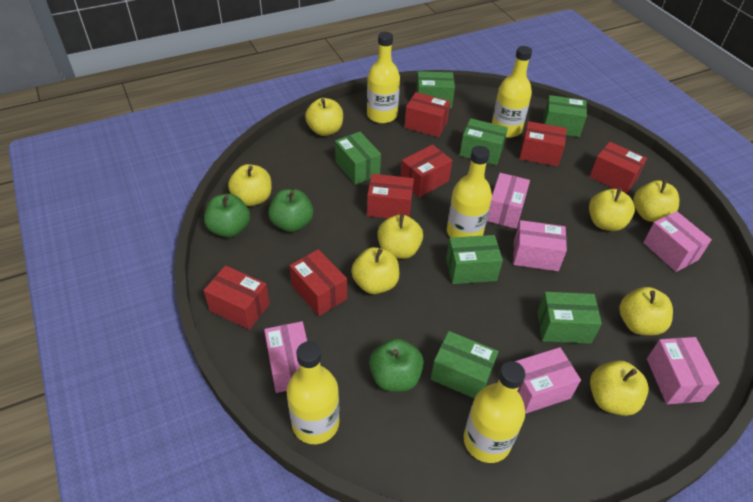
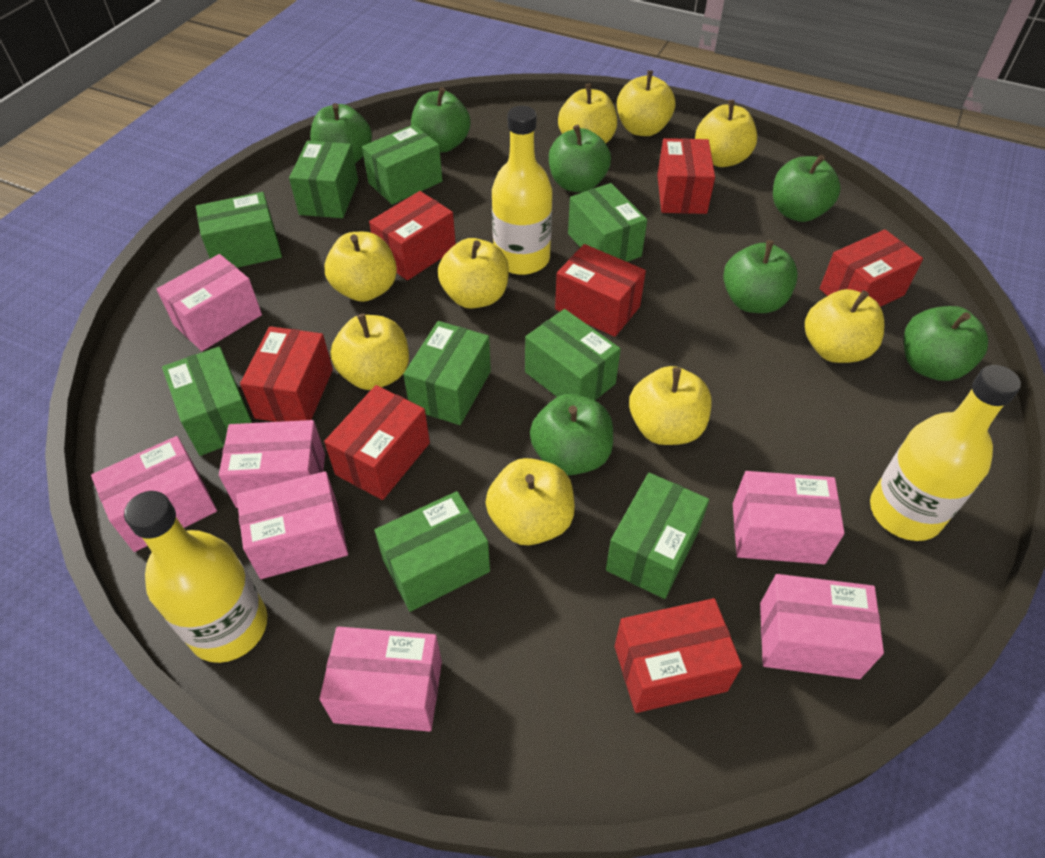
green apple: 3 -> 7
green box: 7 -> 9
pink box: 6 -> 7
yellow apple: 8 -> 9
yellow bottle: 5 -> 3

